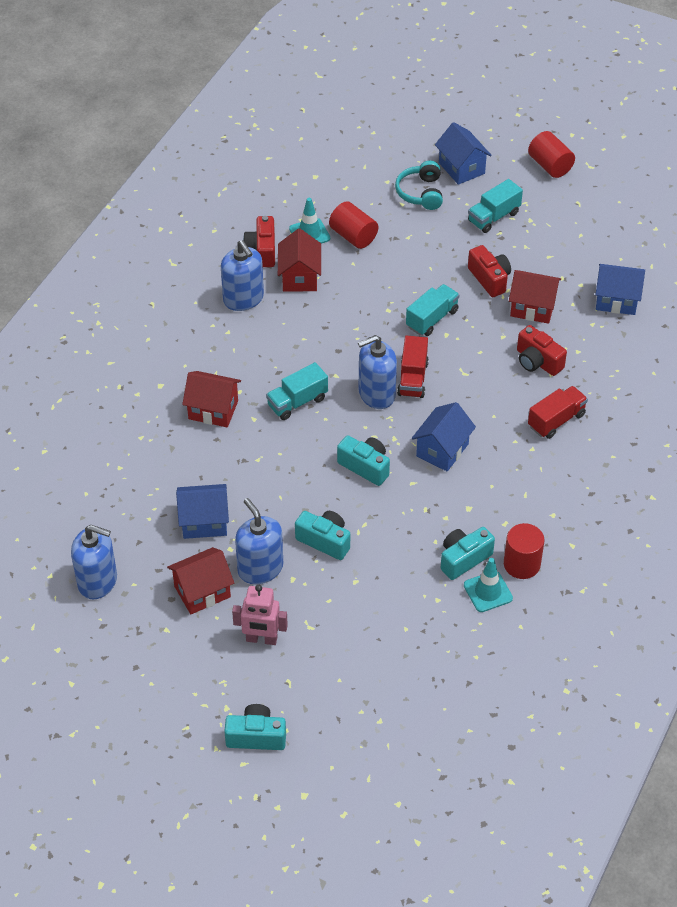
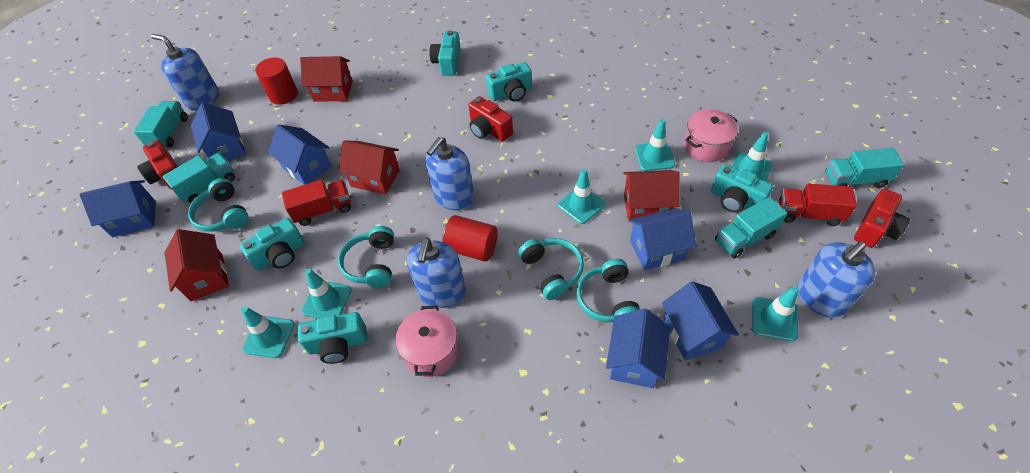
blue house: 4 -> 6
pink pot: 0 -> 2
pink robot: 1 -> 0
red cylinder: 3 -> 2
turquoise camera: 4 -> 5
turquoise headphones: 1 -> 4
turquoise traffic cone: 2 -> 6
turquoise truck: 3 -> 4

